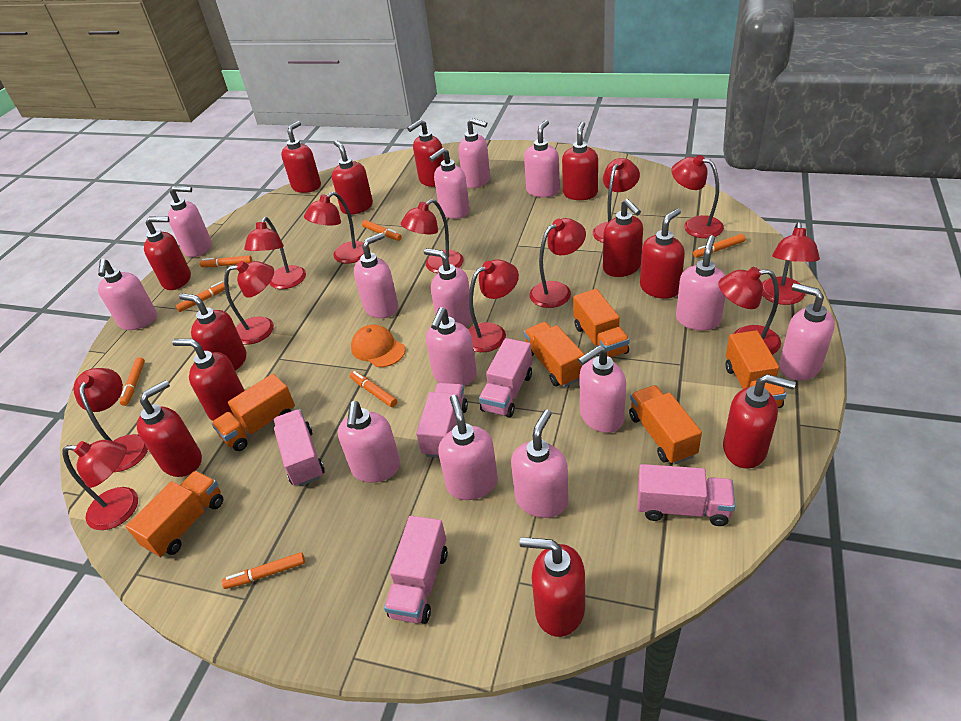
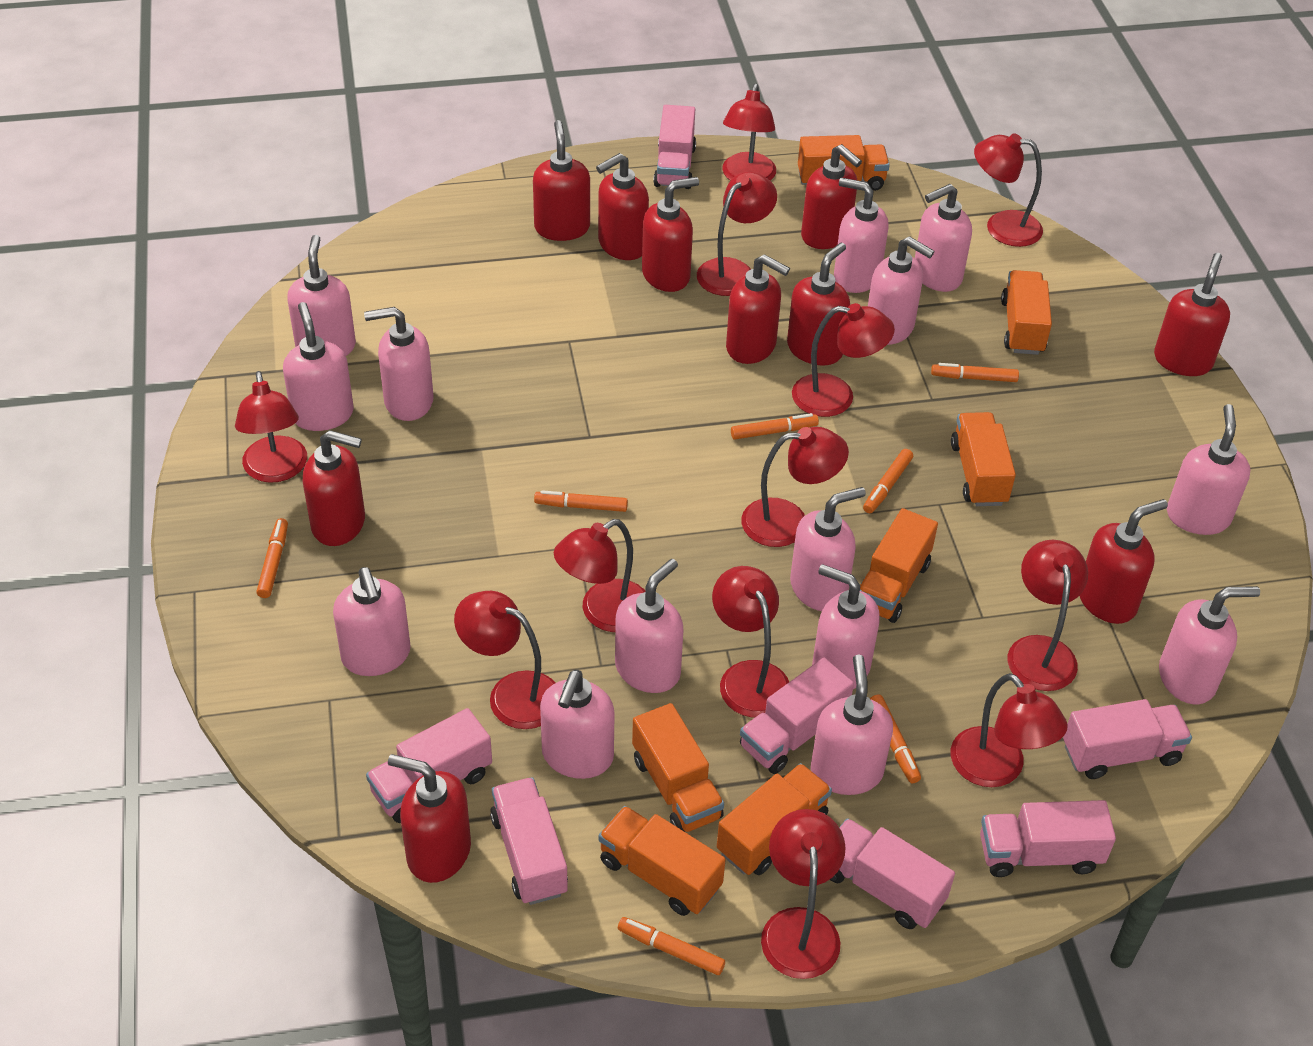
orange cap: 1 -> 0
orange truck: 6 -> 7
pink truck: 5 -> 7
red soap dispenser: 12 -> 10

